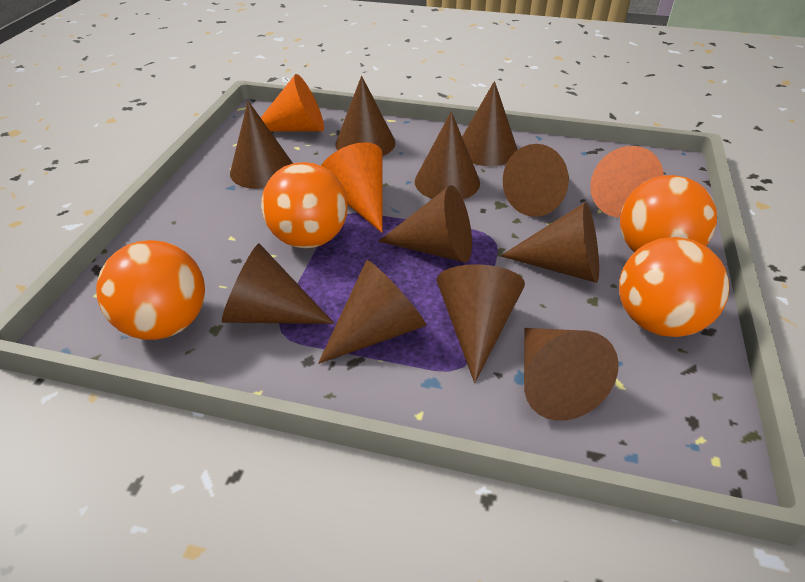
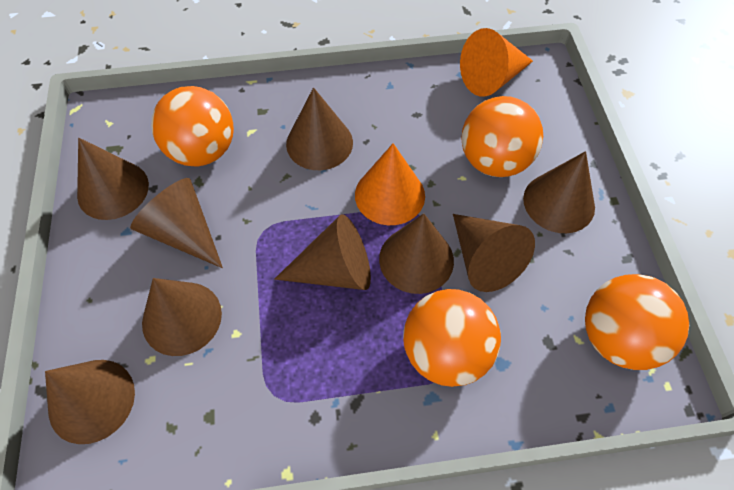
brown cone: 11 -> 9
orange cone: 3 -> 2

